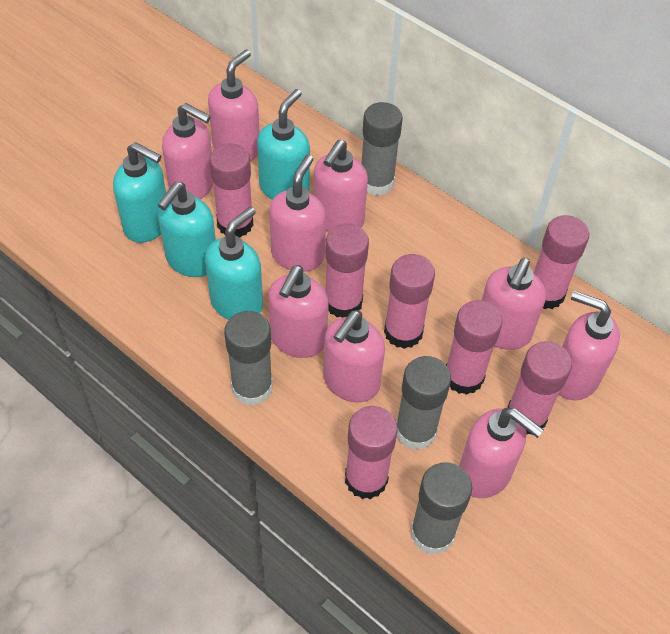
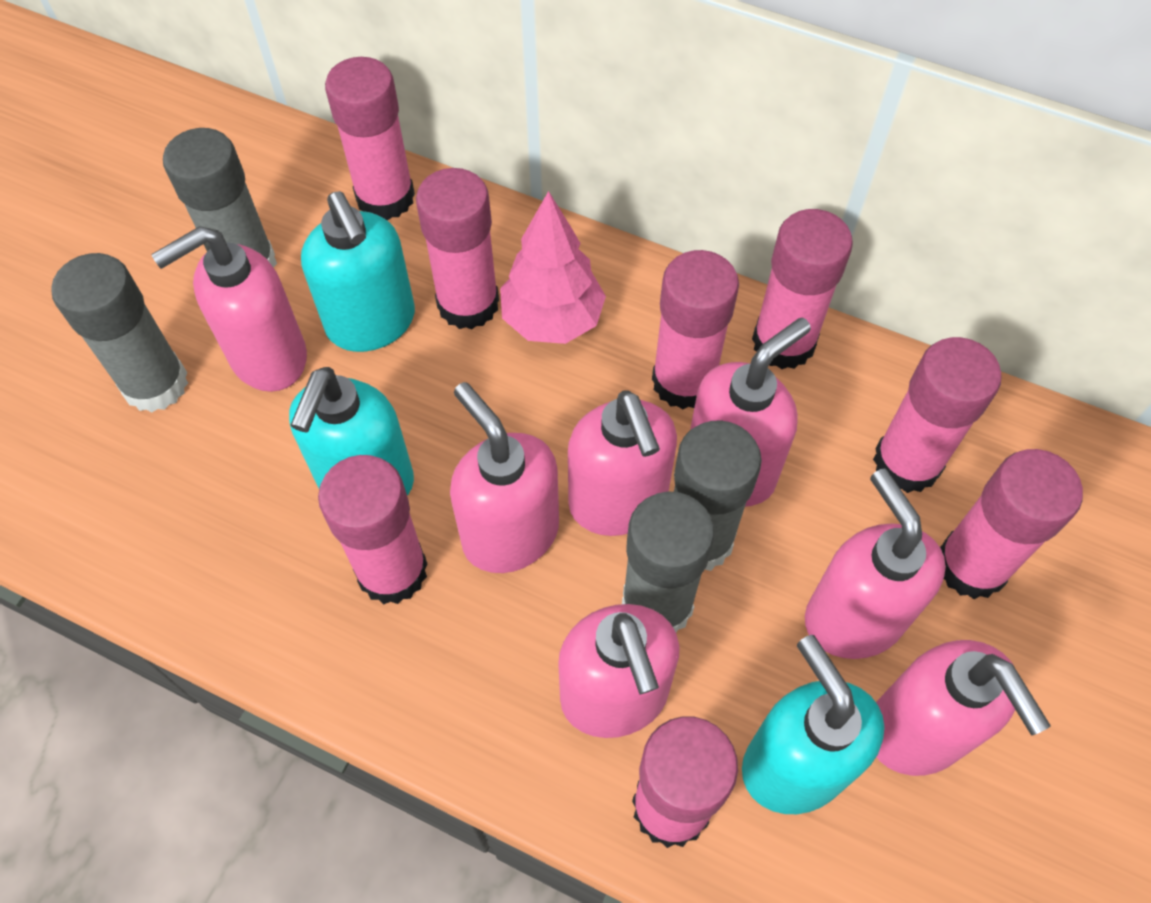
pink glue stick: 7 -> 8
pink soap dispenser: 9 -> 7
pink tree: 0 -> 1
turquoise soap dispenser: 4 -> 3

